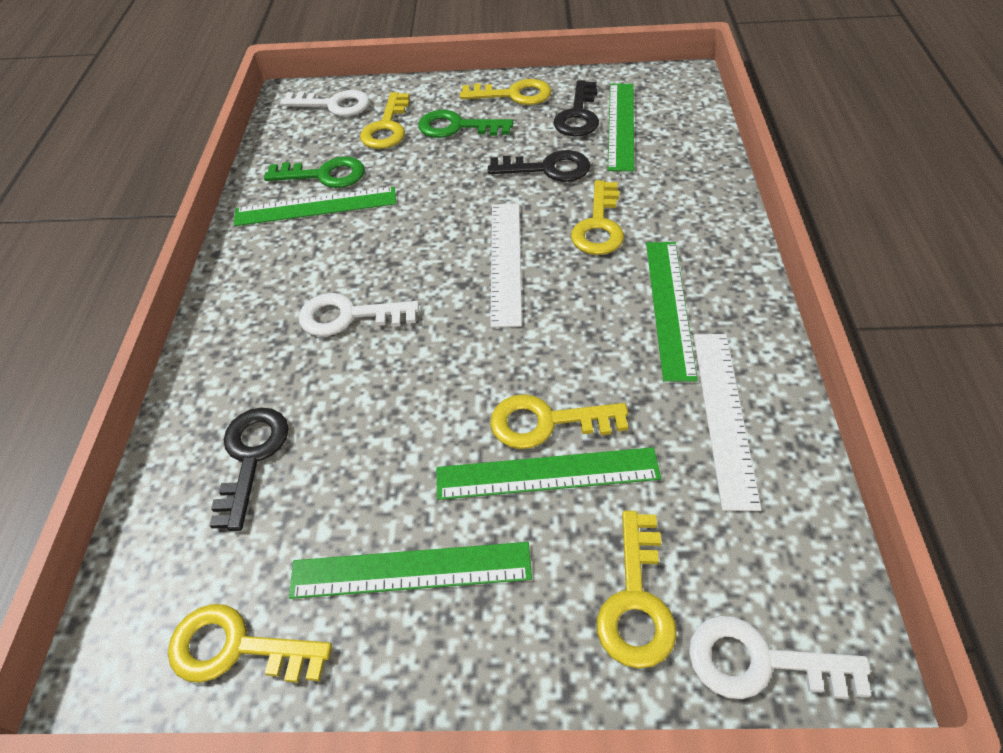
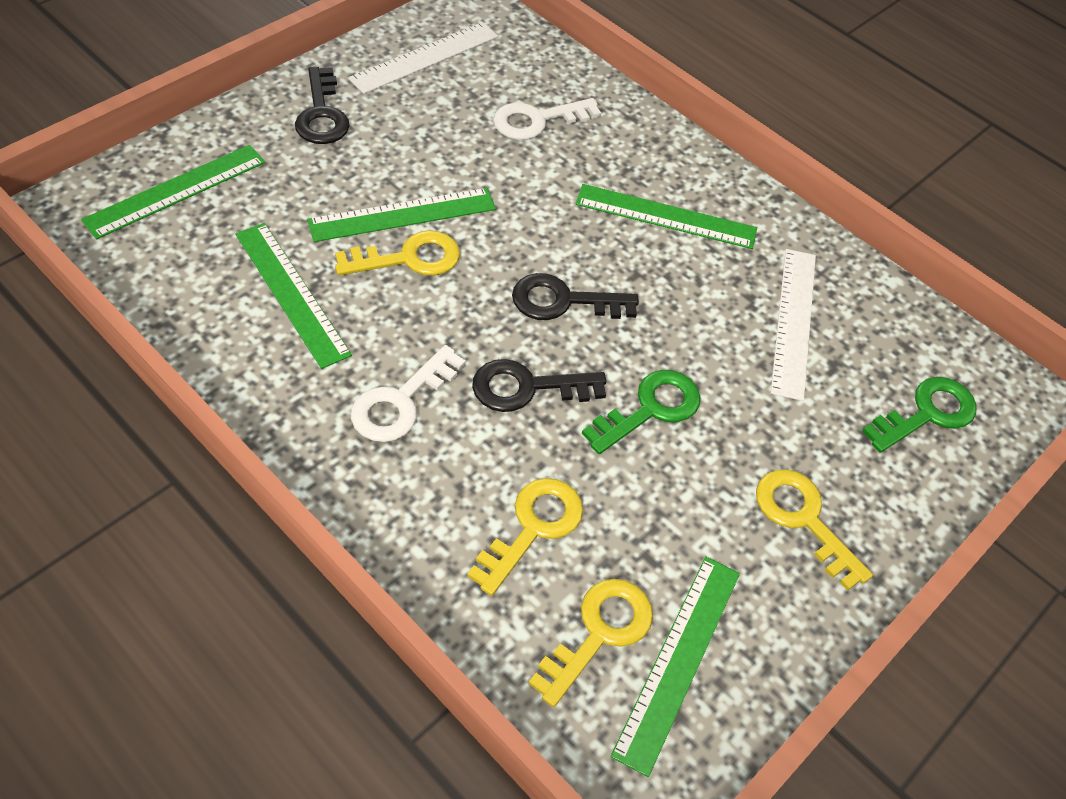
white key: 3 -> 2
yellow key: 6 -> 4

